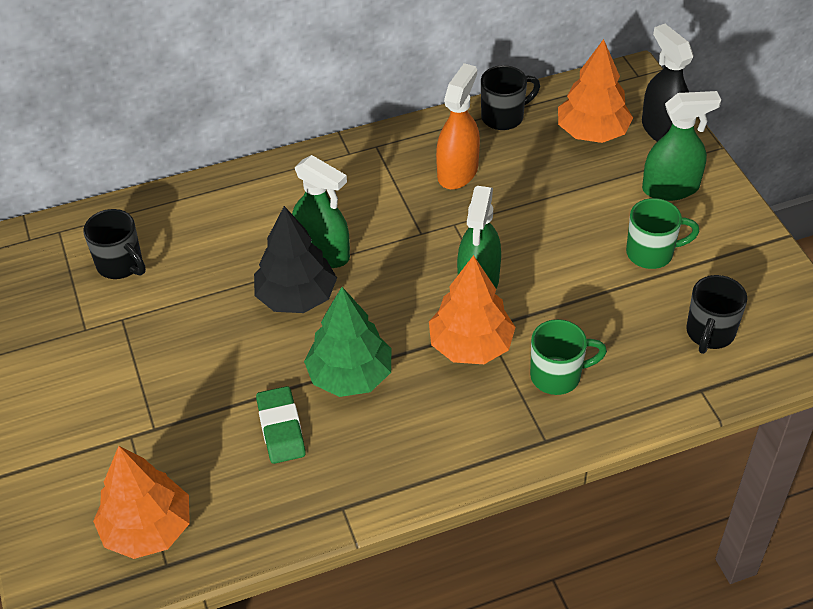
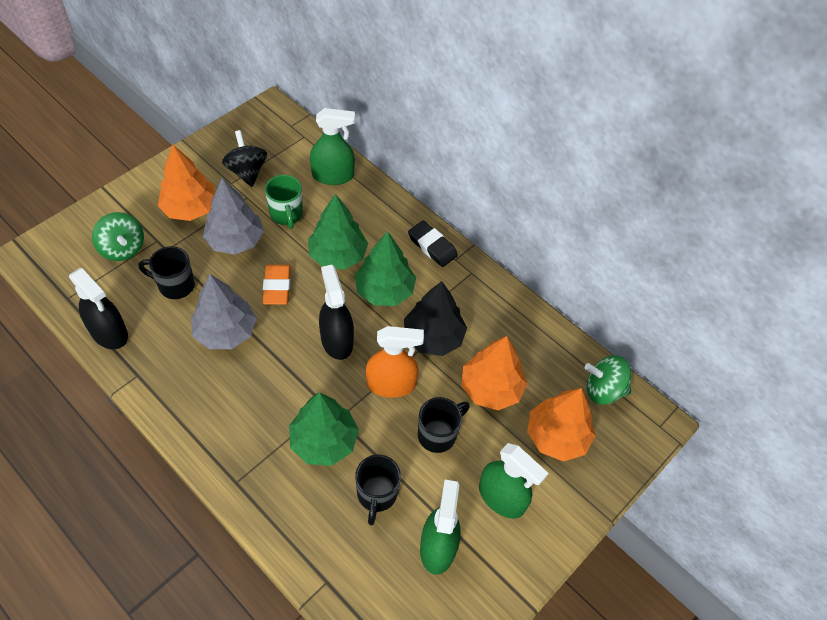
black eraser: 0 -> 1
black spinning top: 0 -> 1
black spray bottle: 1 -> 2
green eraser: 1 -> 0
green mug: 2 -> 1
green spinning top: 0 -> 2
green tree: 1 -> 3
grey tree: 0 -> 2
orange eraser: 0 -> 1

